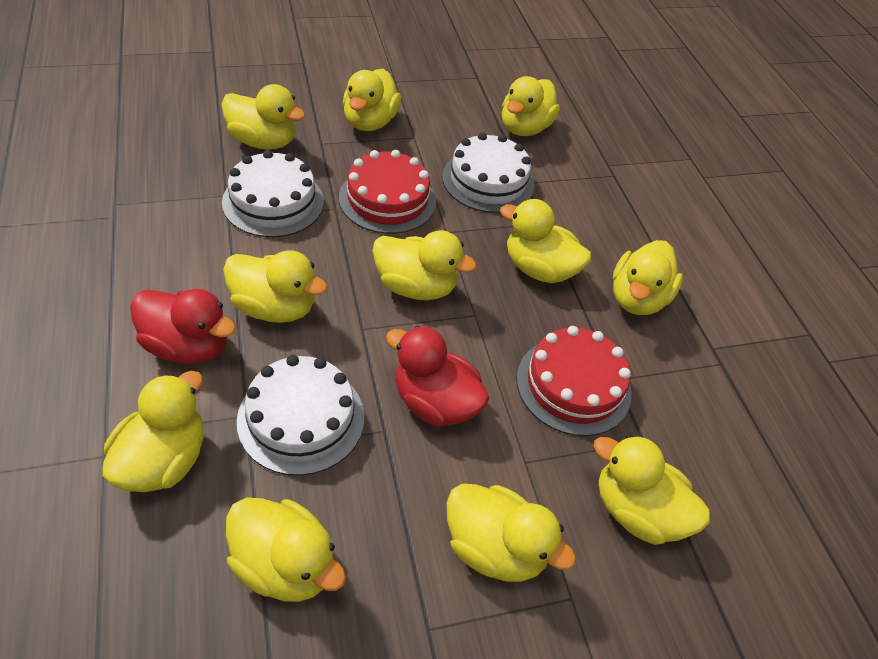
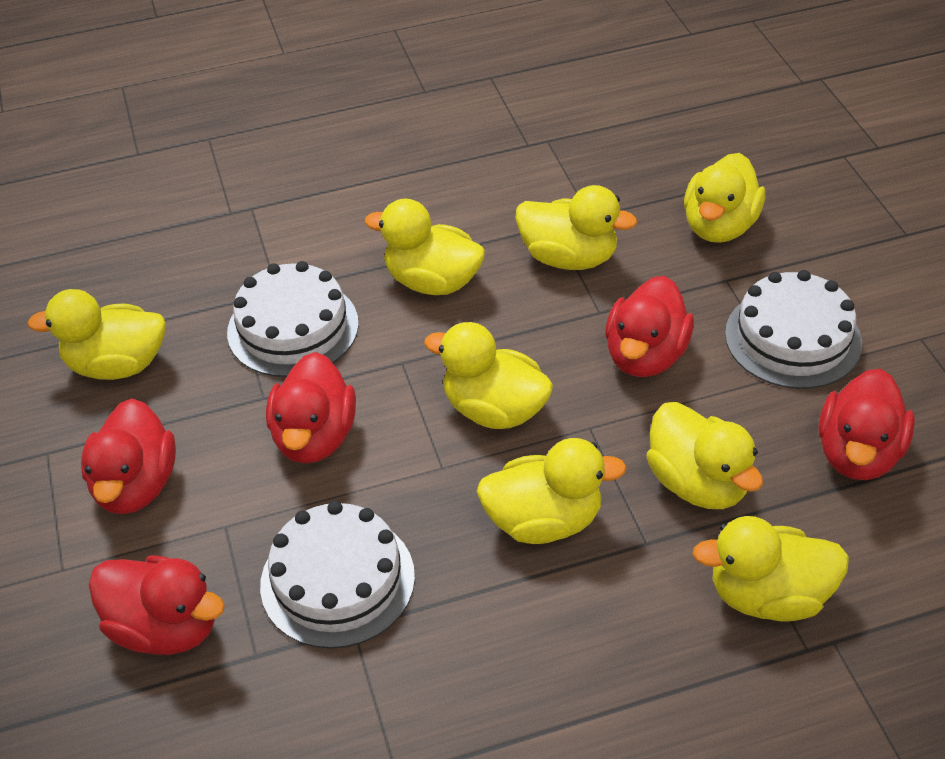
red cake: 2 -> 0
red duck: 2 -> 5
yellow duck: 11 -> 8

